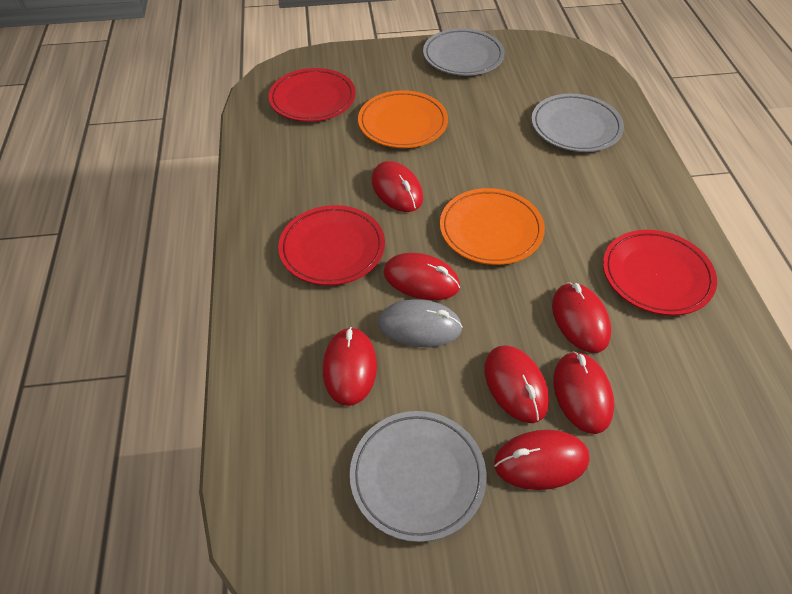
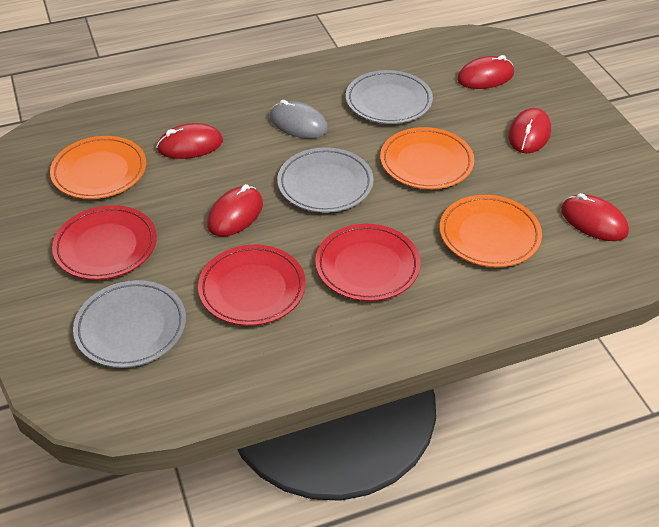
orange plate: 2 -> 3
red mouse: 7 -> 5

